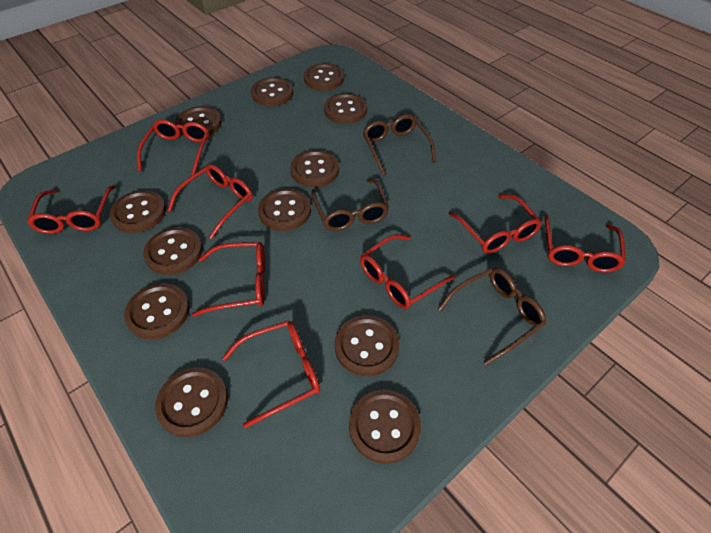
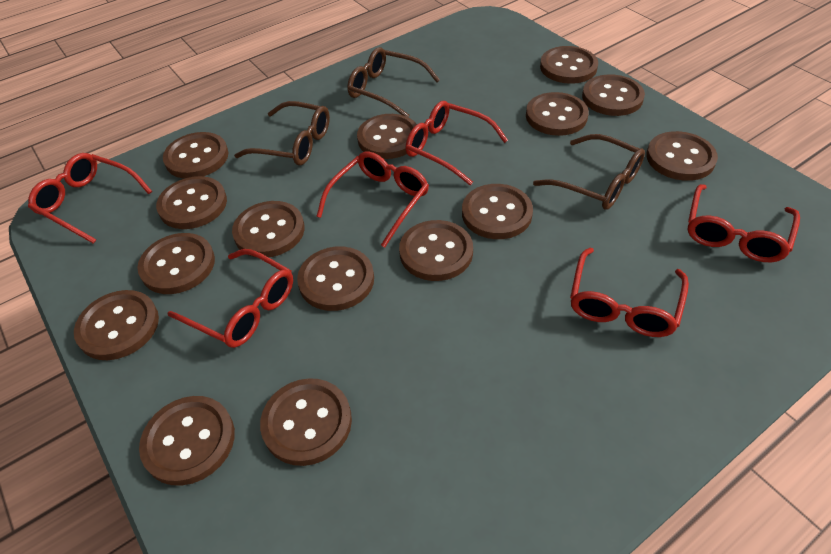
brown button: 12 -> 15
red glasses: 8 -> 6

